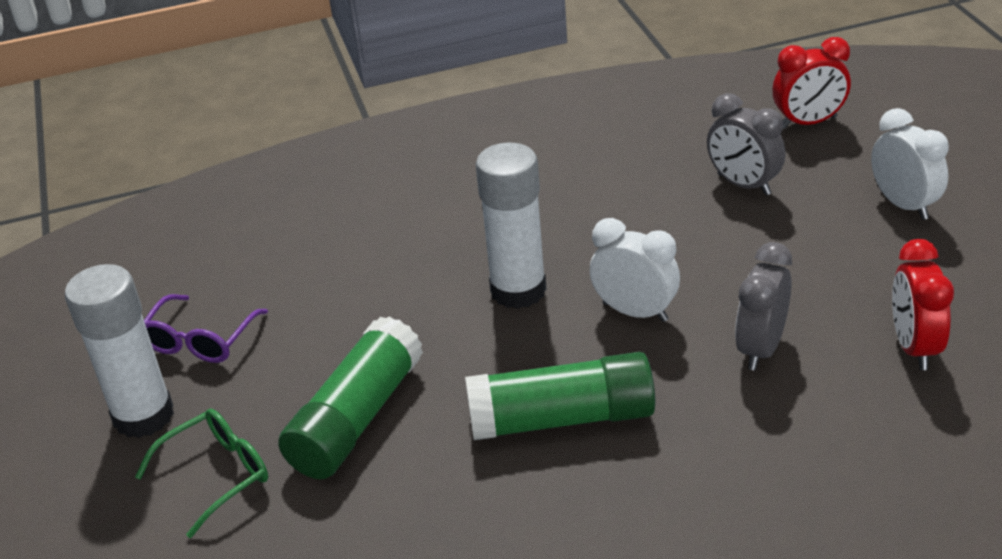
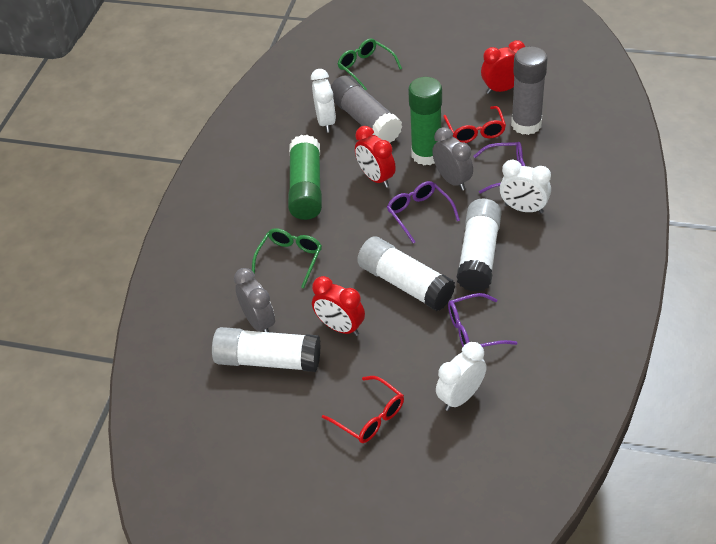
green glasses: 1 -> 2
grey glue stick: 0 -> 2
purple glasses: 1 -> 3
red clock: 2 -> 3
red glasses: 0 -> 2
white clock: 2 -> 3
white glue stick: 2 -> 3

